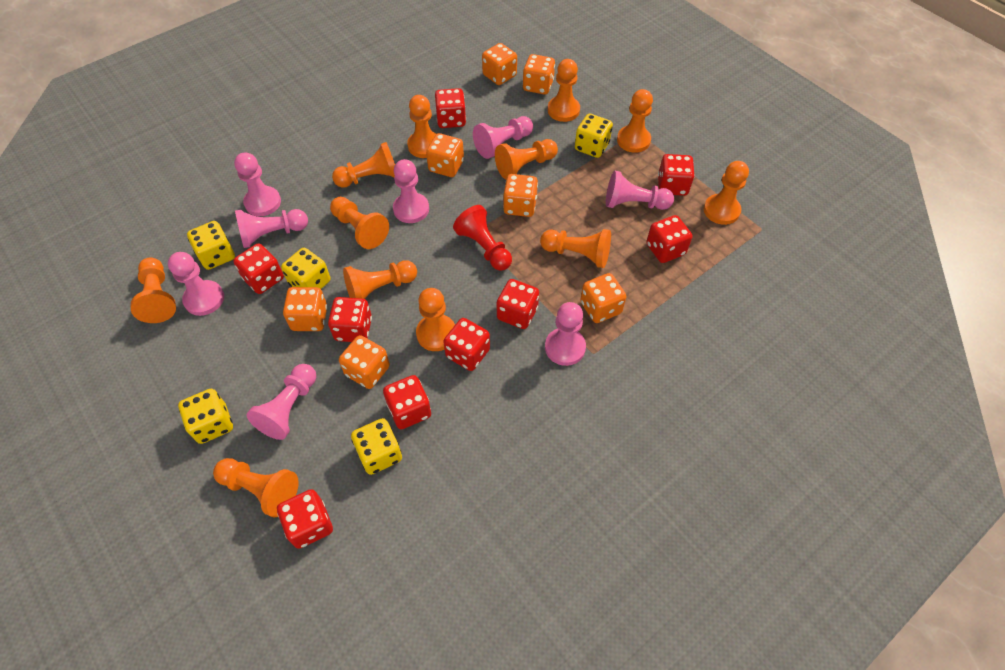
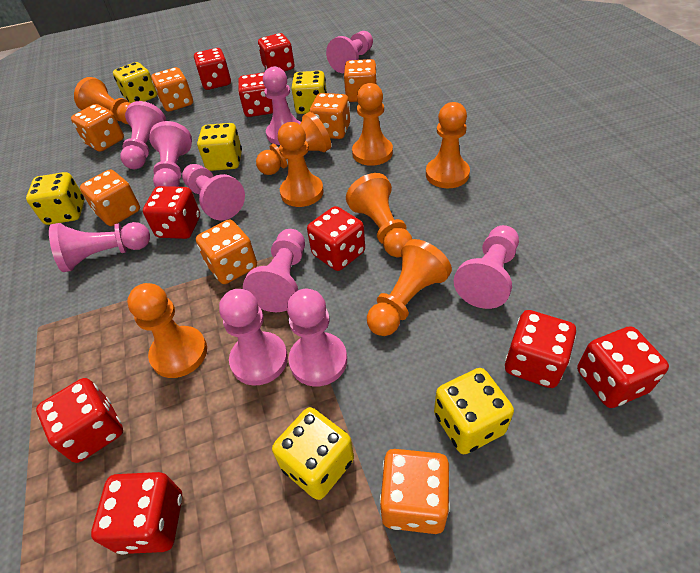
orange pawn: 12 -> 8
pink pawn: 8 -> 10
red pawn: 1 -> 0
yellow dice: 5 -> 6

